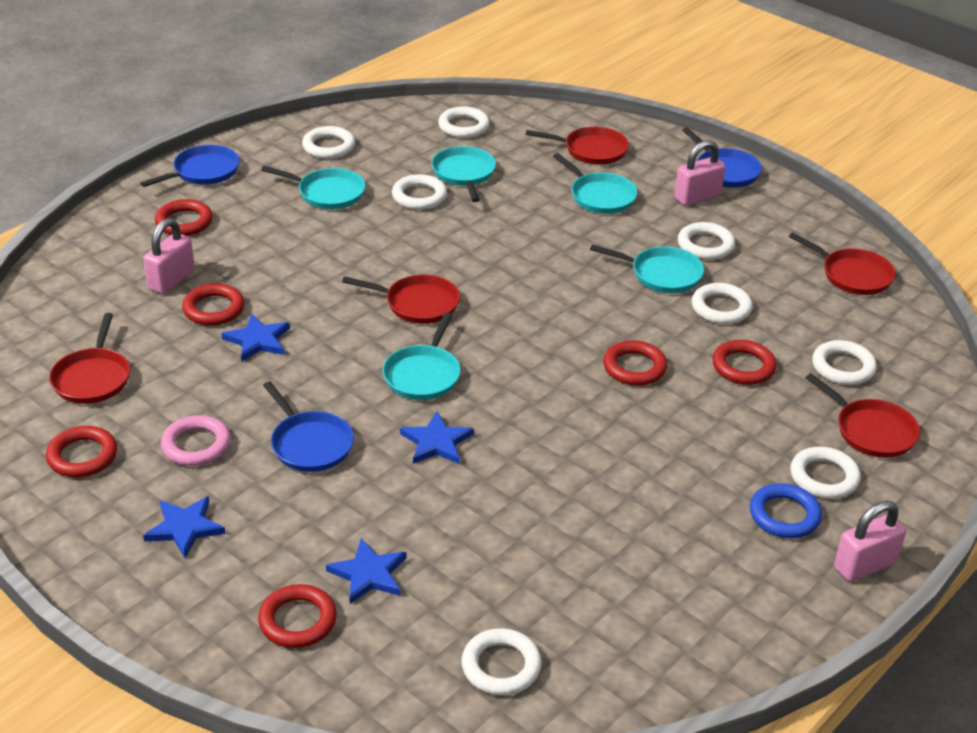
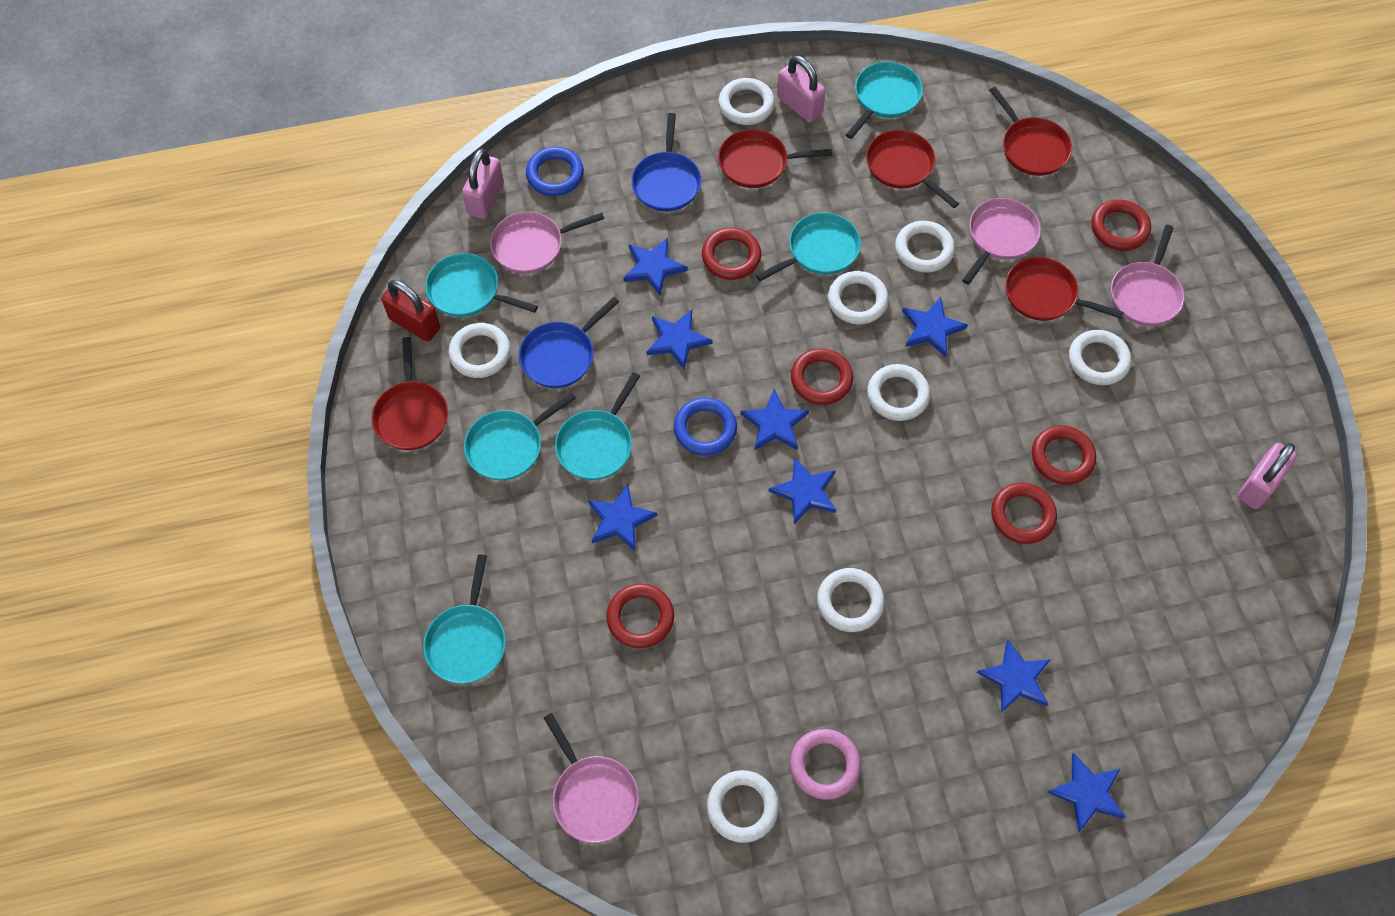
blue pan: 3 -> 2
blue ring: 1 -> 2
blue star: 4 -> 8
pink pan: 0 -> 4
red padlock: 0 -> 1
turquoise pan: 5 -> 6

